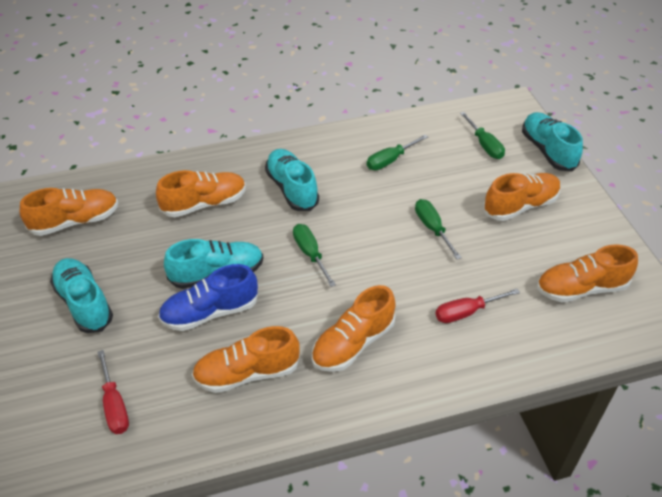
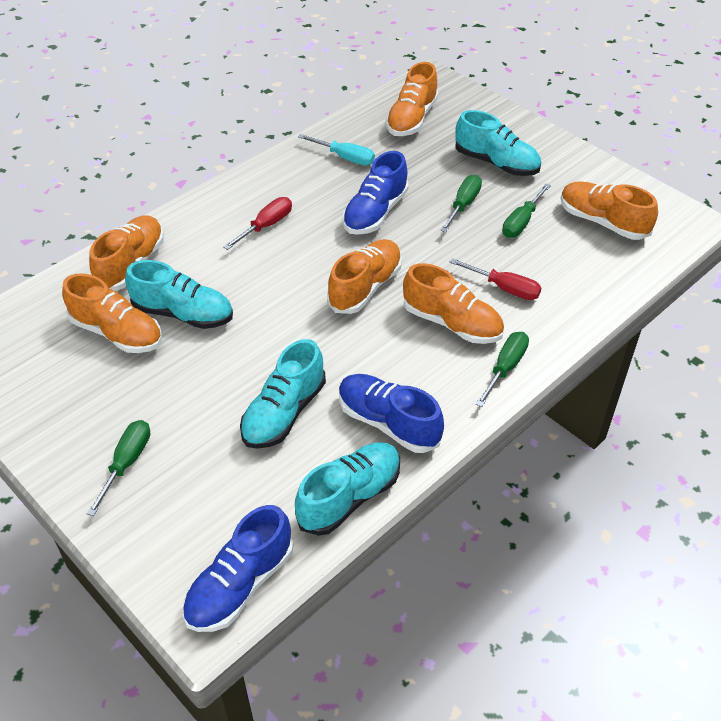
blue shoe: 1 -> 3
turquoise screwdriver: 0 -> 1

